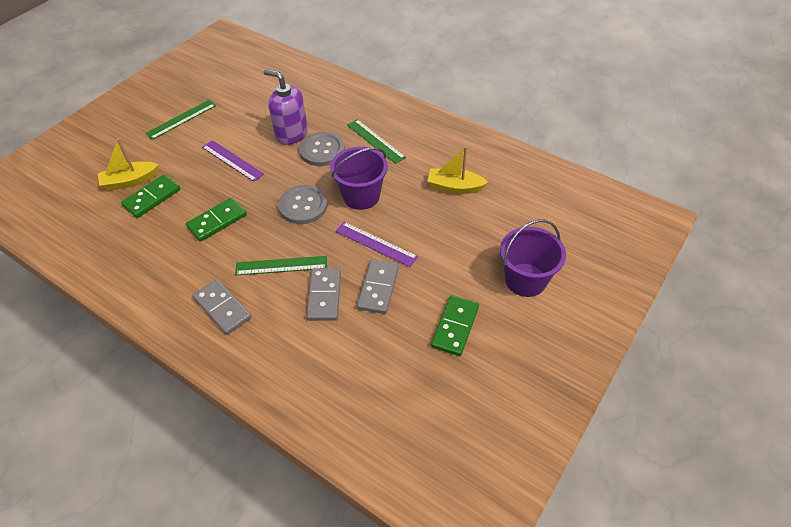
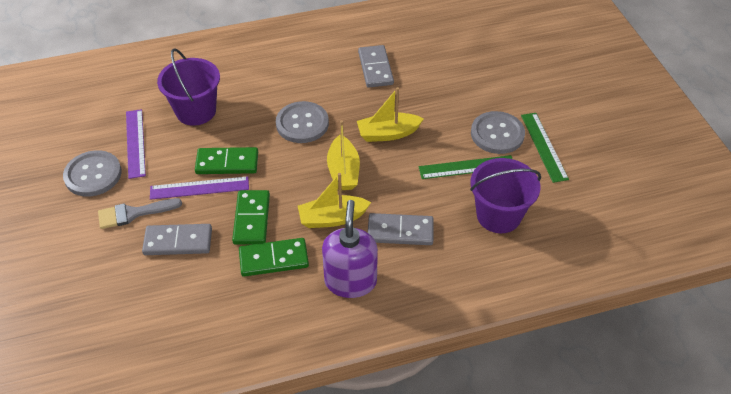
green ruler: 3 -> 2
grey brush: 0 -> 1
grey button: 2 -> 3
yellow boat: 2 -> 3

